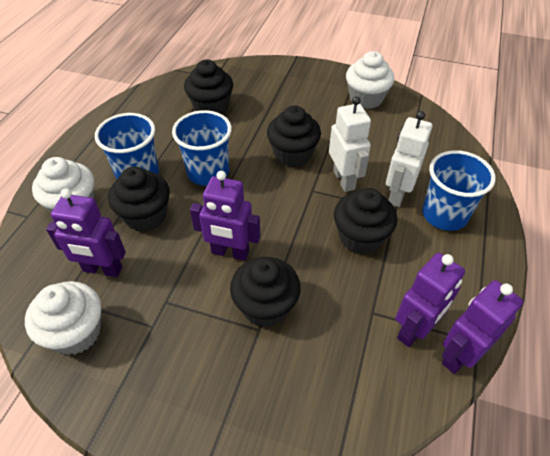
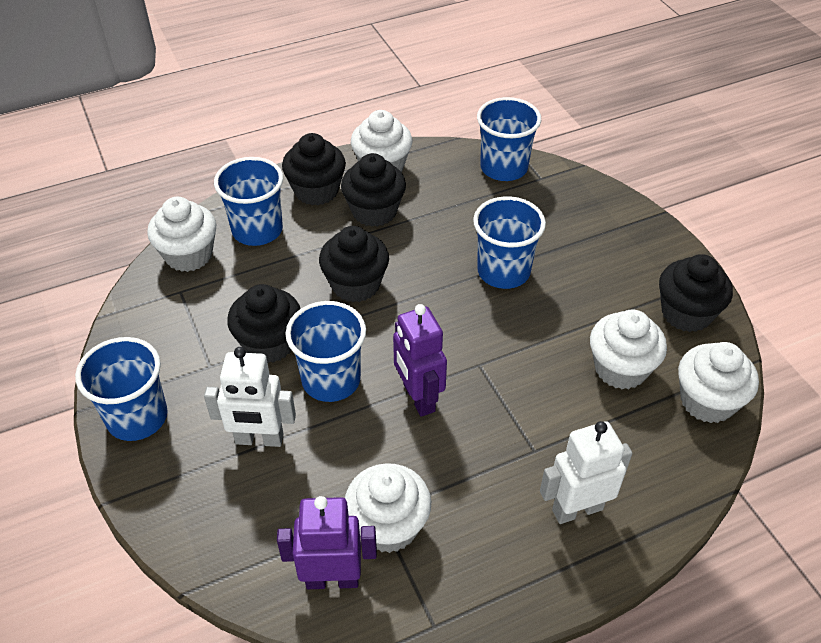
blue cup: 3 -> 5
purple robot: 4 -> 2
white cupcake: 3 -> 5

